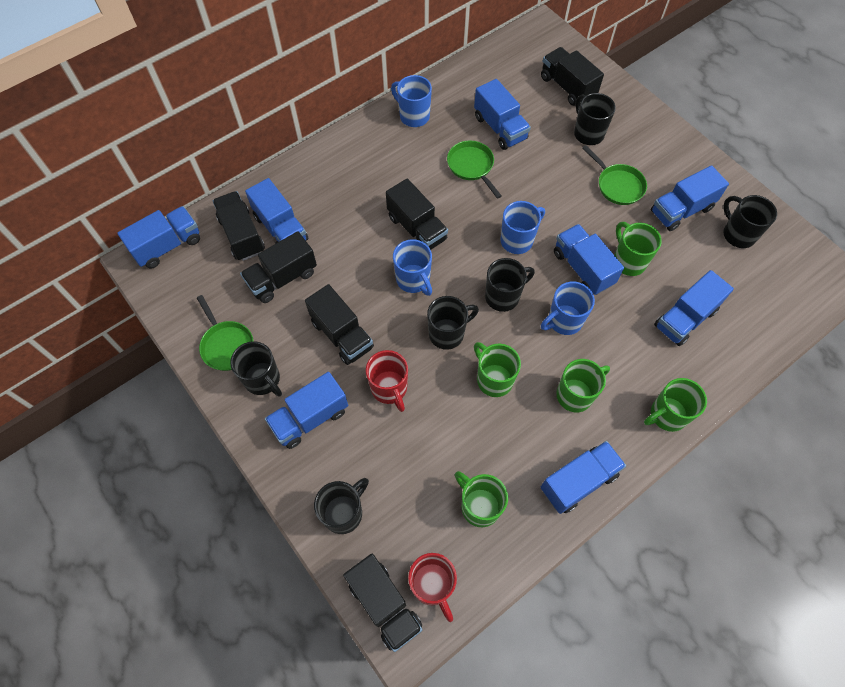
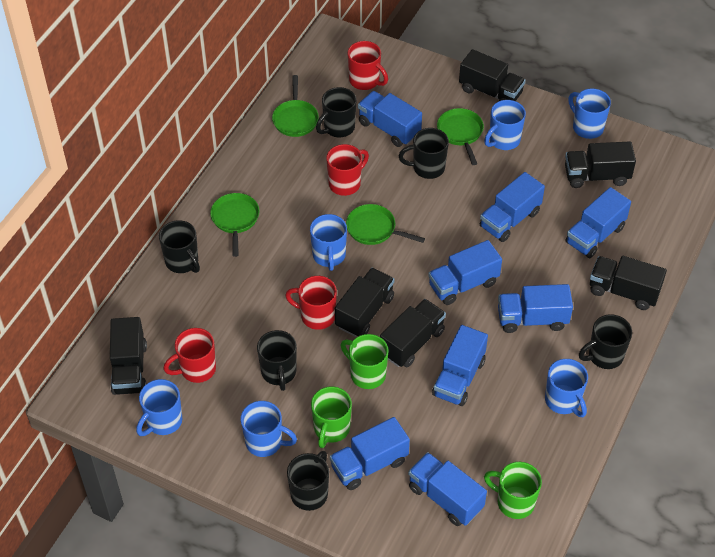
blue mug: 4 -> 6
green mug: 5 -> 3
green pan: 3 -> 4
red mug: 2 -> 4

